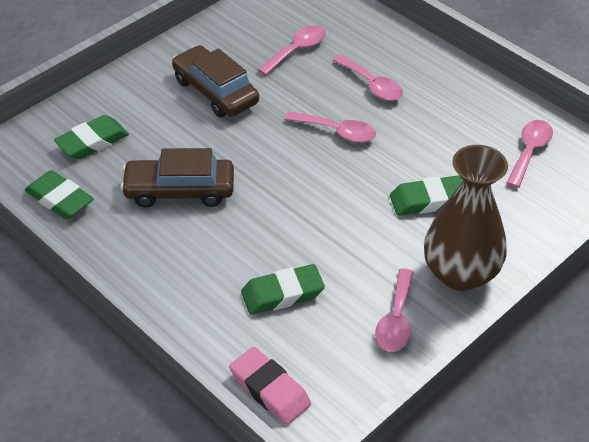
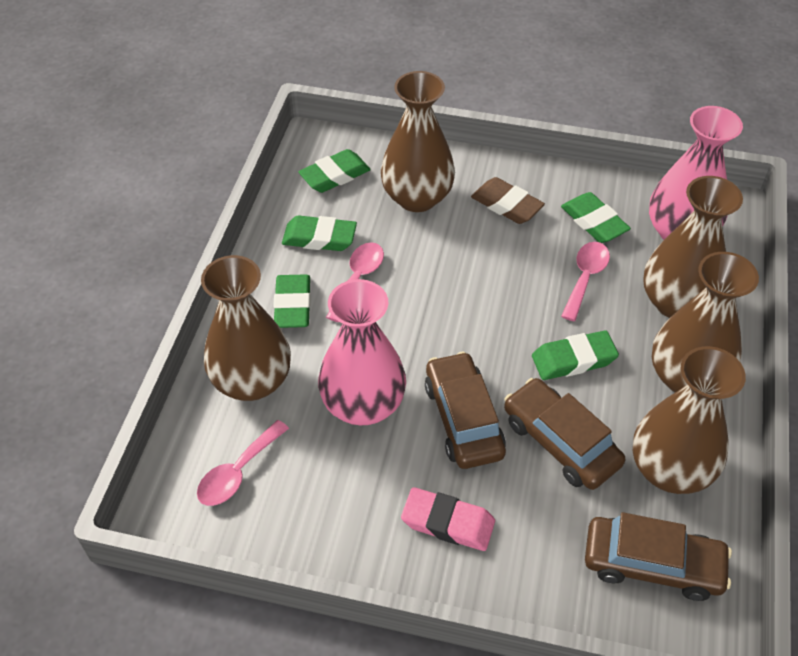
brown car: 2 -> 3
brown eraser: 0 -> 1
brown vase: 1 -> 5
green eraser: 4 -> 5
pink spoon: 5 -> 3
pink vase: 0 -> 2

